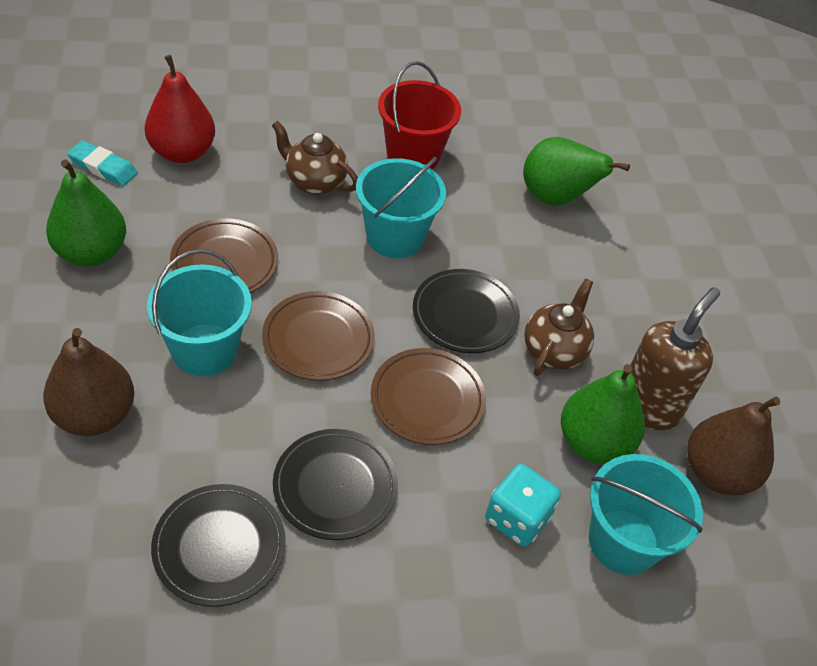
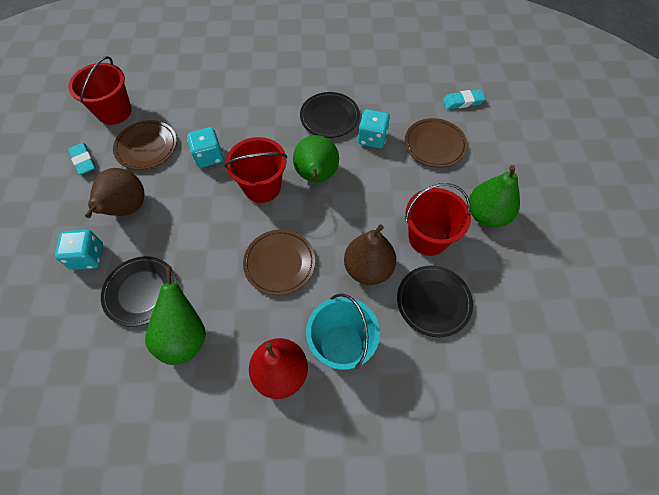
brown soap dispenser: 1 -> 0
brown teapot: 2 -> 0
red bucket: 1 -> 3
turquoise bucket: 3 -> 1
turquoise dice: 1 -> 3
turquoise eraser: 1 -> 2

